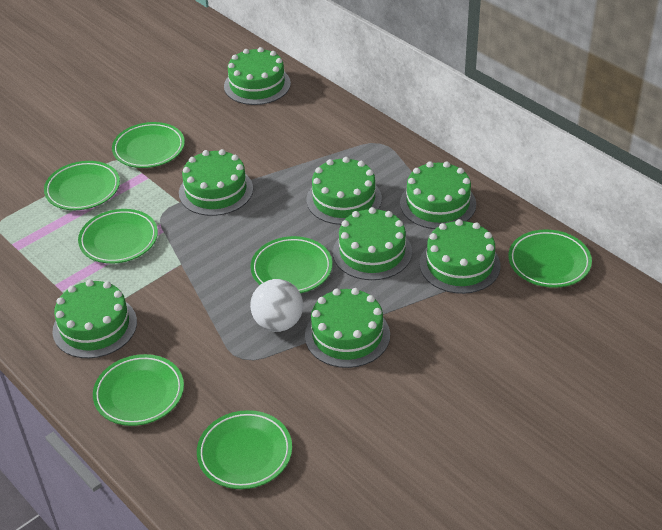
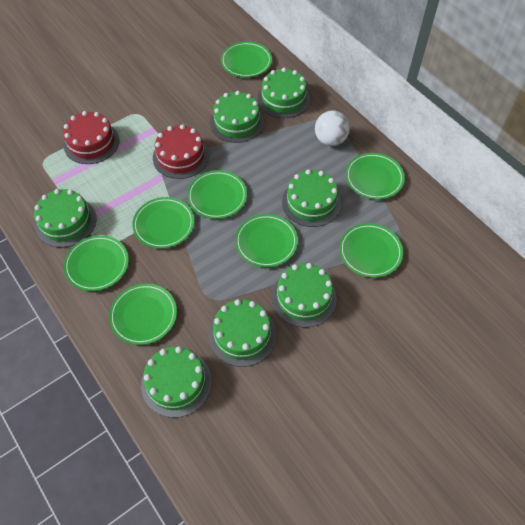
green cake: 8 -> 7
green plate: 7 -> 8
red cake: 0 -> 2

